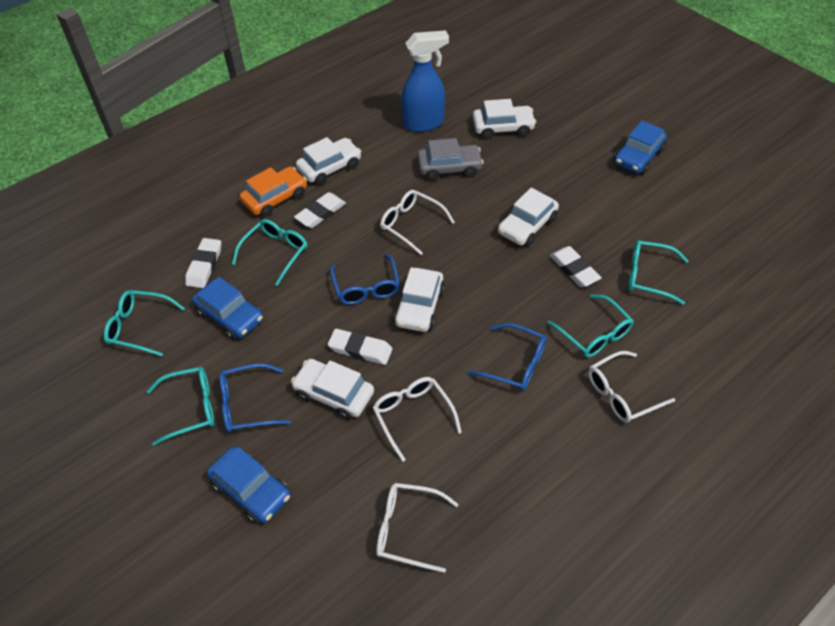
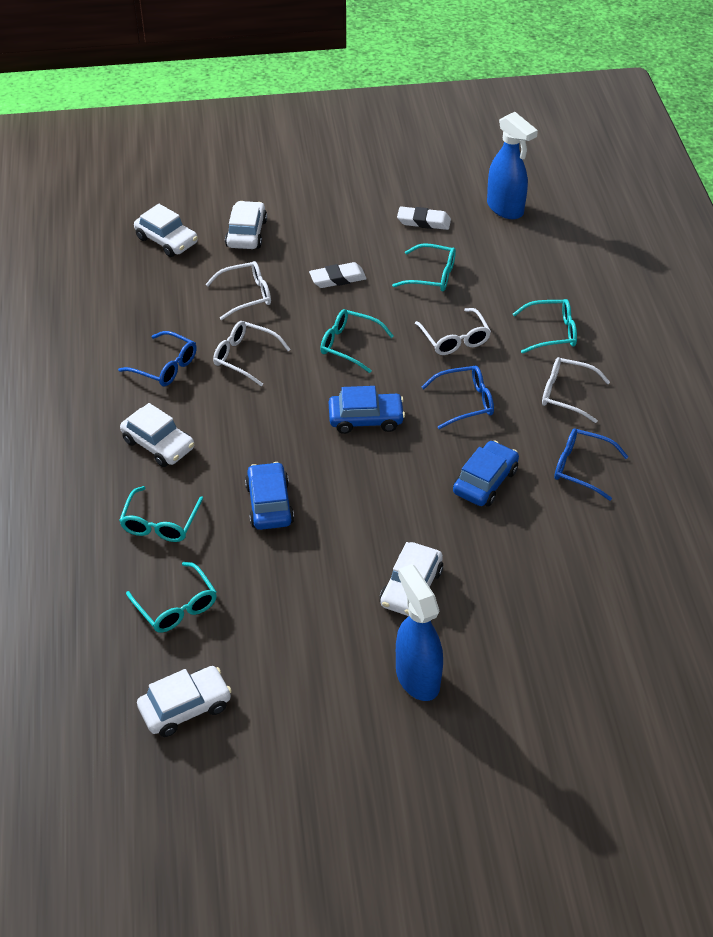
blue spray bottle: 1 -> 2
grey car: 1 -> 0
orange car: 1 -> 0
white eraser: 4 -> 2

